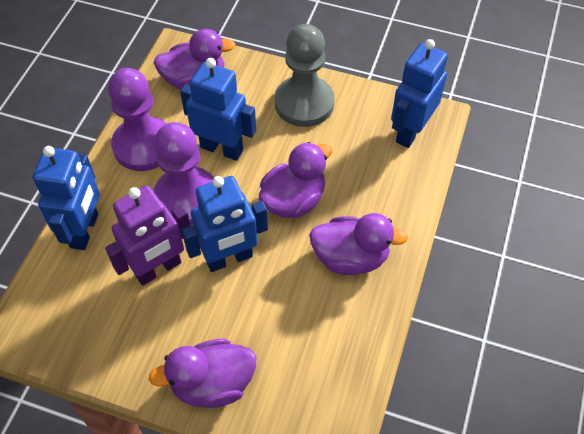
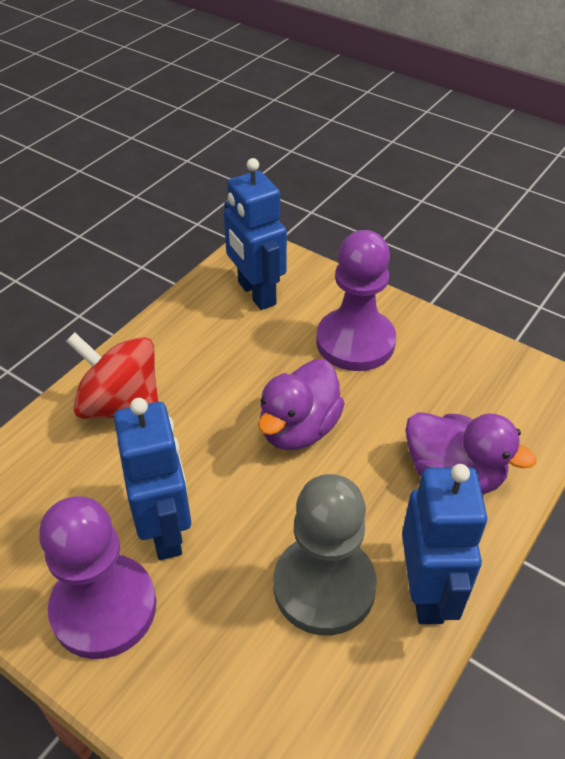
blue robot: 4 -> 3
purple duck: 4 -> 2
purple robot: 1 -> 0
red spinning top: 0 -> 1

